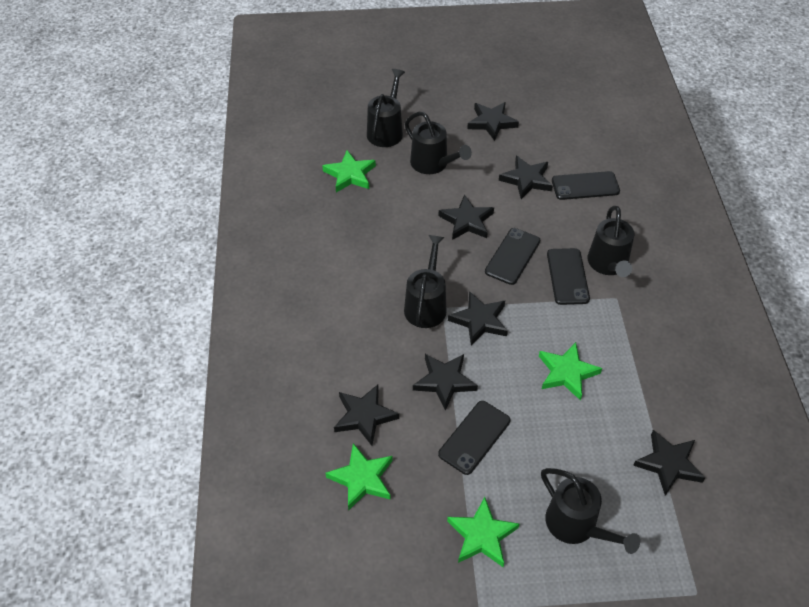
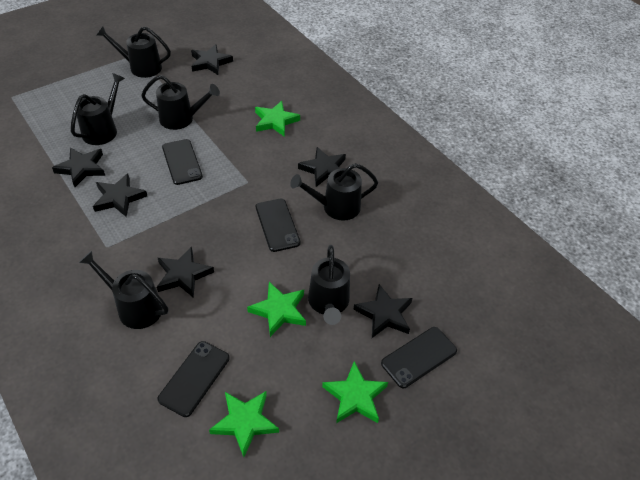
black star: 7 -> 6
black watering can: 5 -> 6

